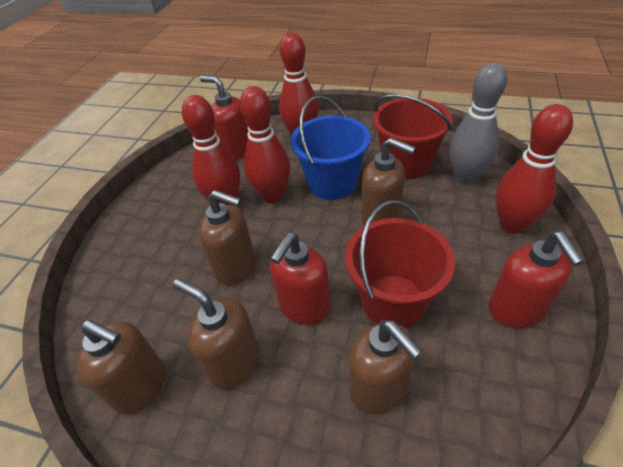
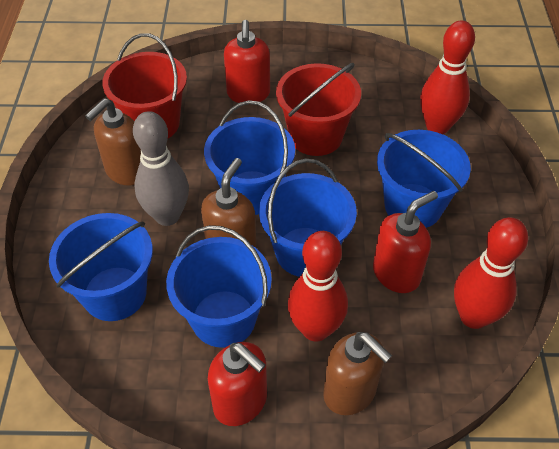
blue bucket: 1 -> 5
brown soap dispenser: 5 -> 3
red bowling pin: 4 -> 3

